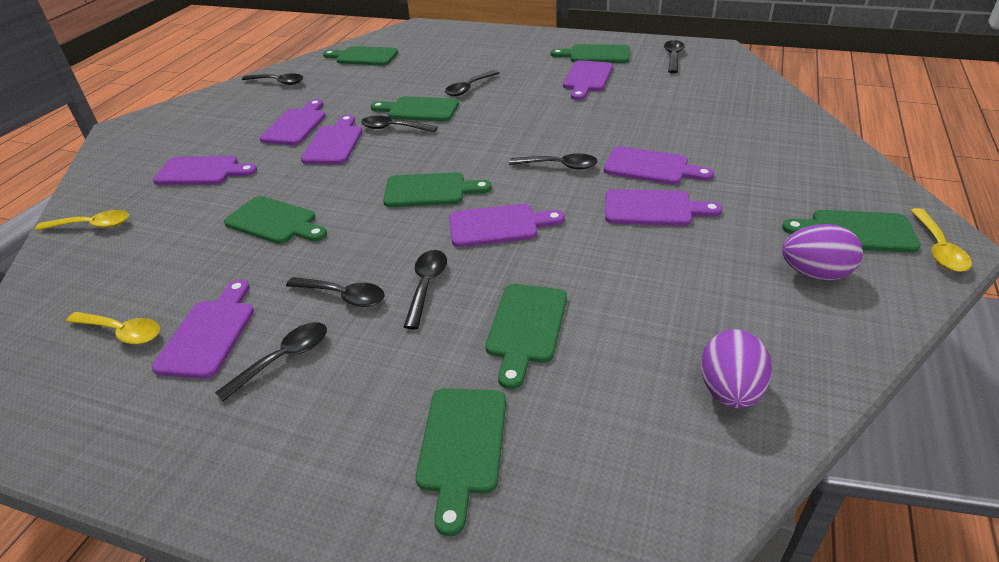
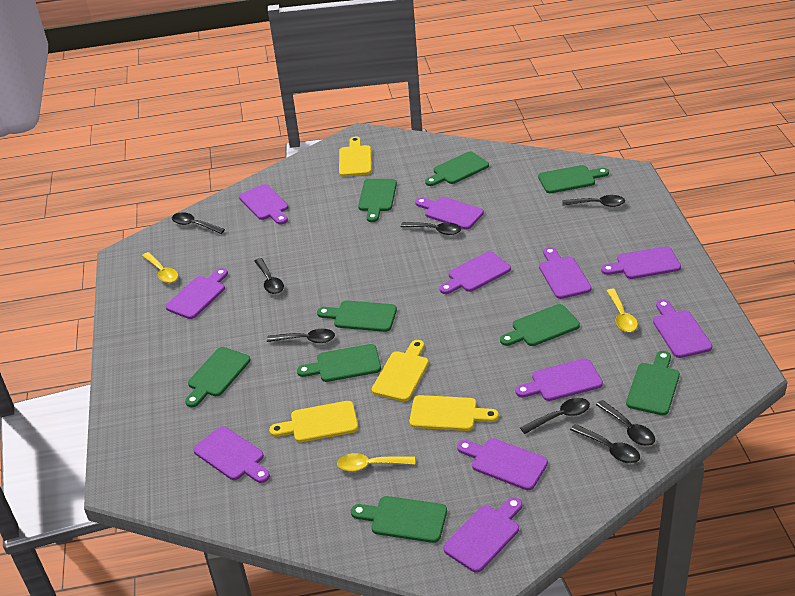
green cutting board: 8 -> 9
purple cutting board: 8 -> 11
purple egg: 2 -> 0
yellow cutting board: 0 -> 4

